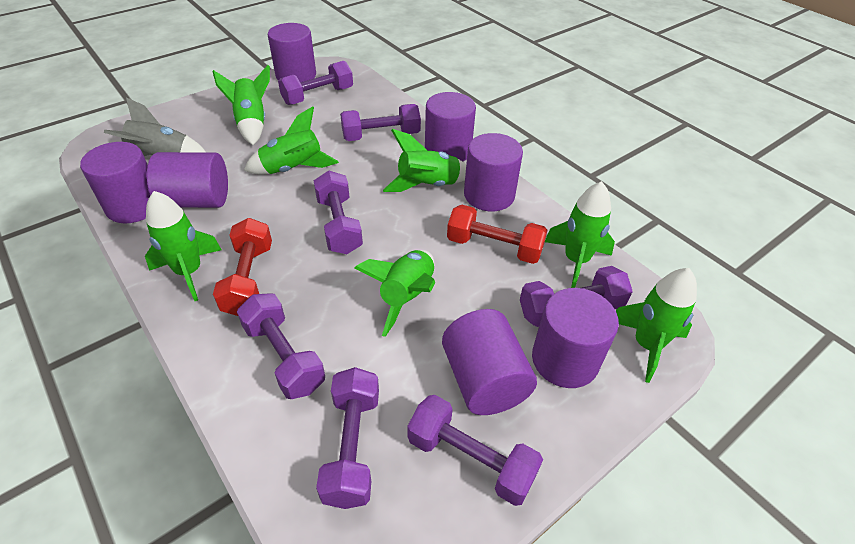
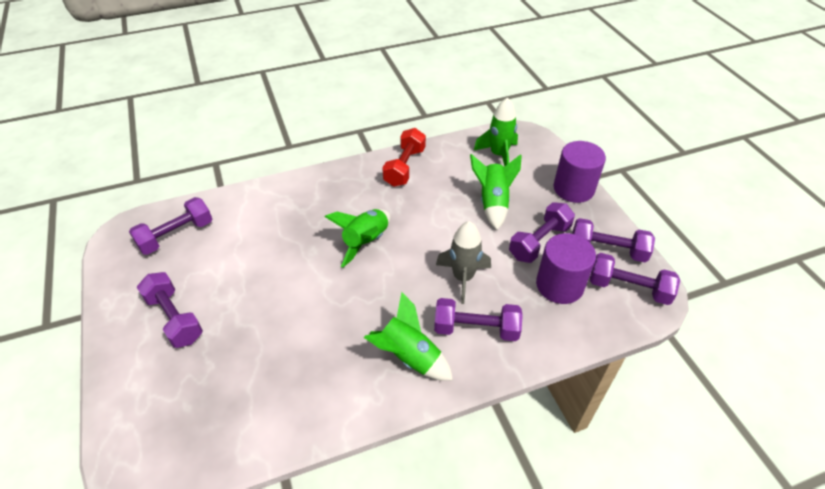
green rocket: 7 -> 4
purple cylinder: 7 -> 2
purple dumbbell: 7 -> 6
red dumbbell: 2 -> 1

